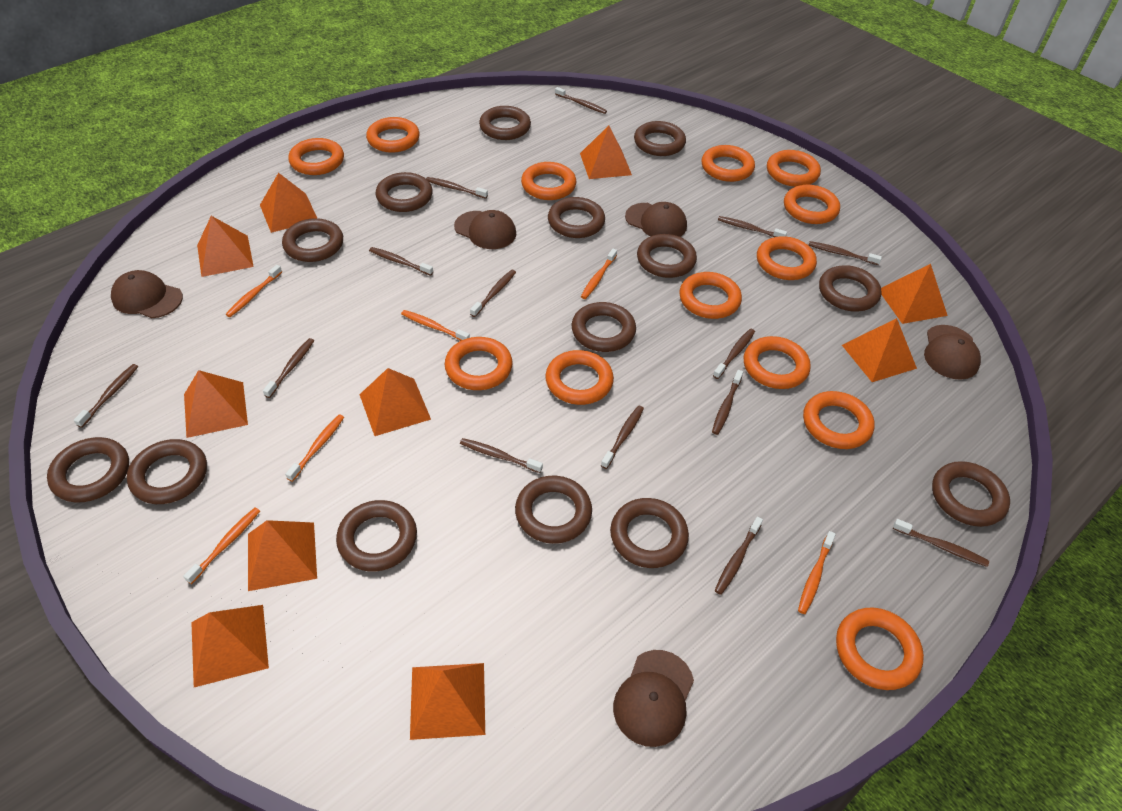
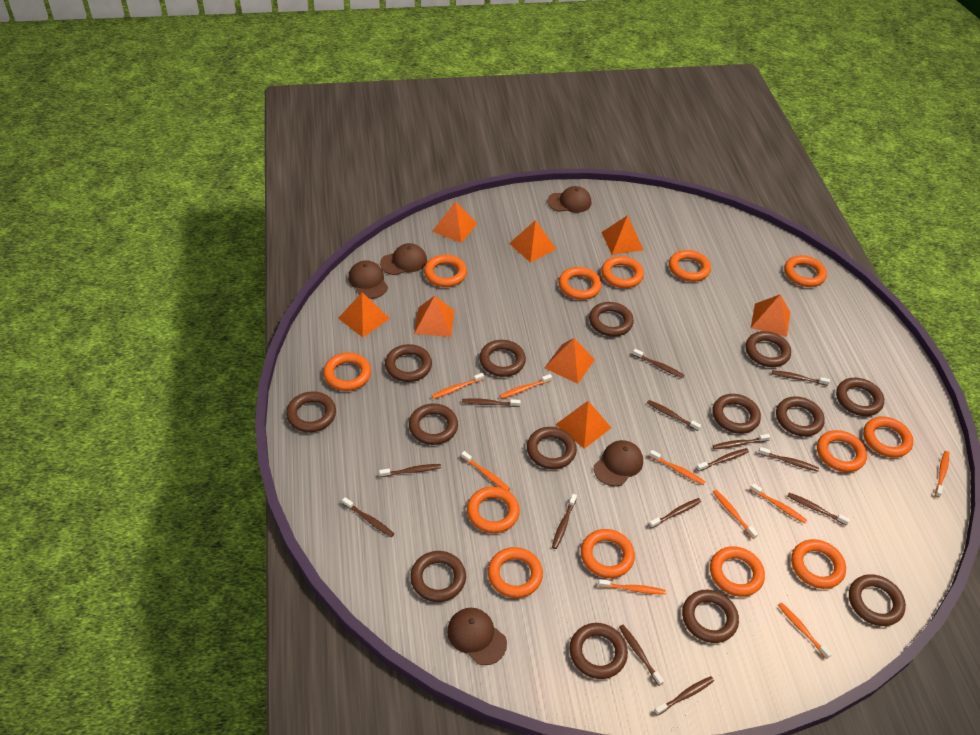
orange pyramid: 10 -> 8
orange toothbrush: 6 -> 9

